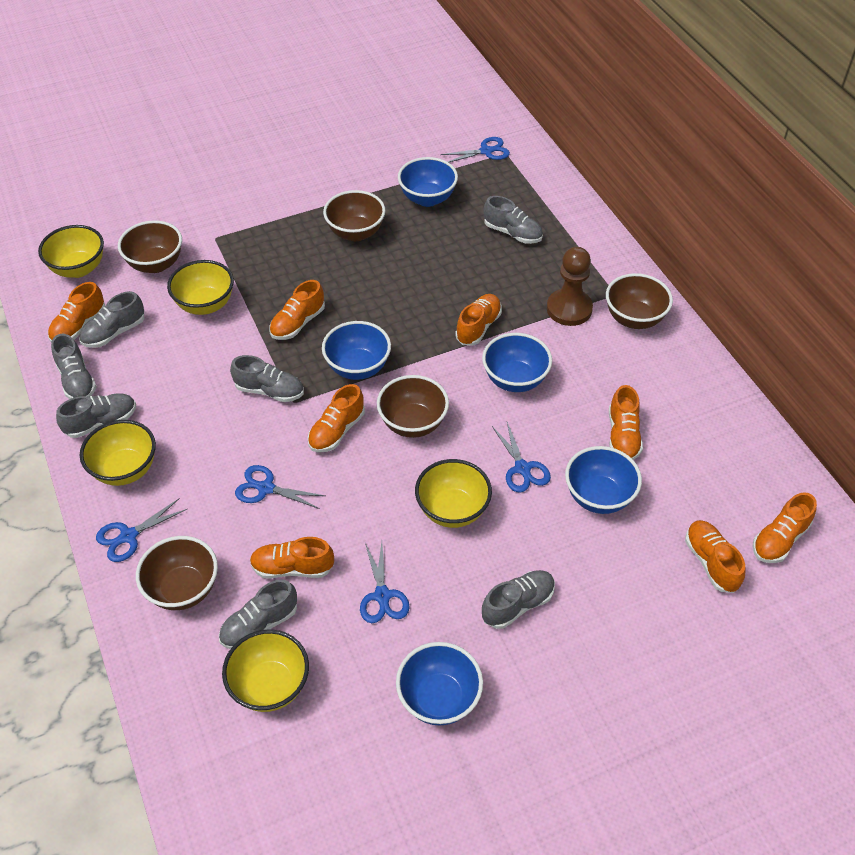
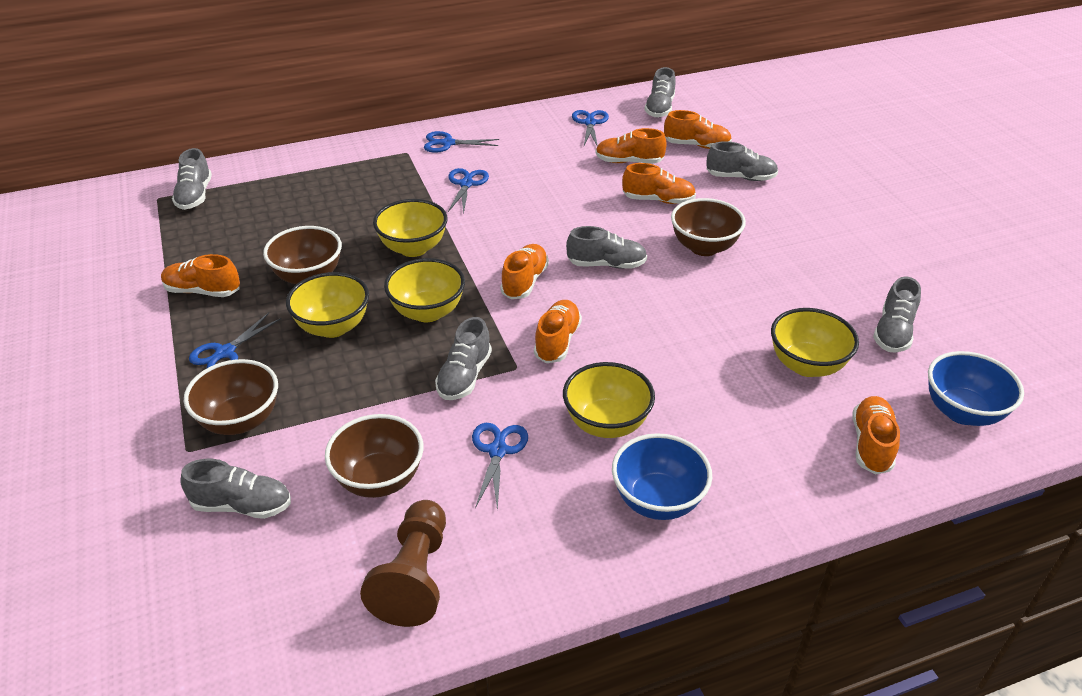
blue bowl: 5 -> 2
brown bowl: 5 -> 4
orange shoe: 8 -> 7

